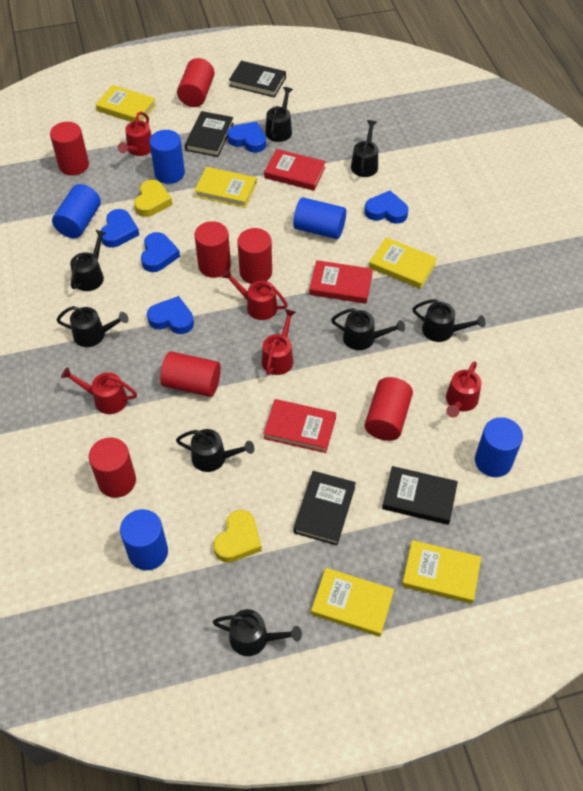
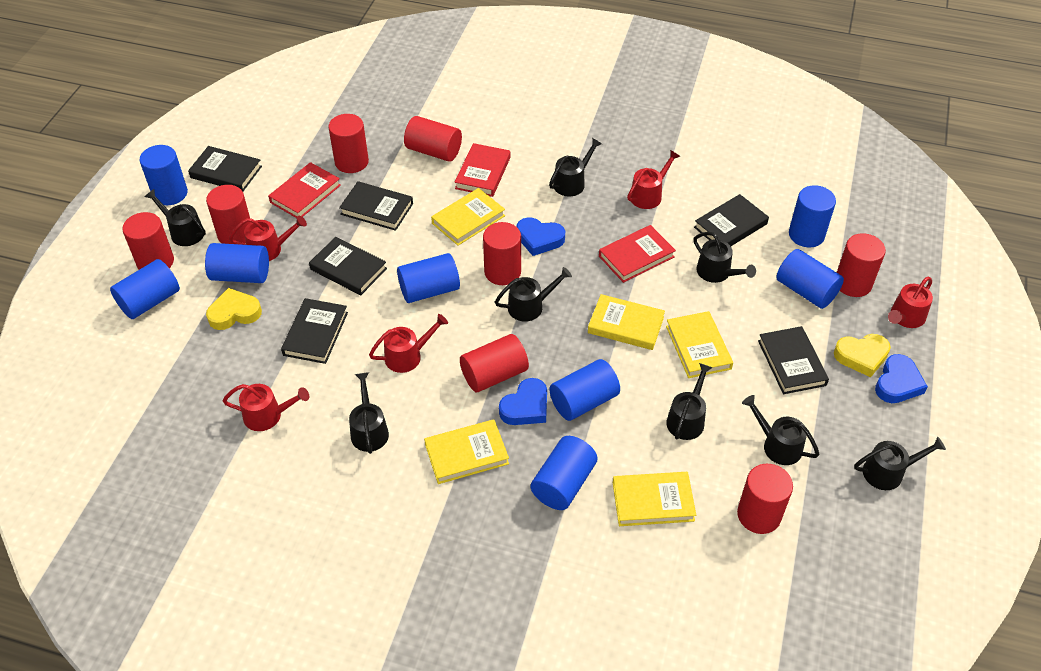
black book: 4 -> 6
blue cylinder: 5 -> 8
blue heart: 5 -> 3
red cylinder: 7 -> 8

